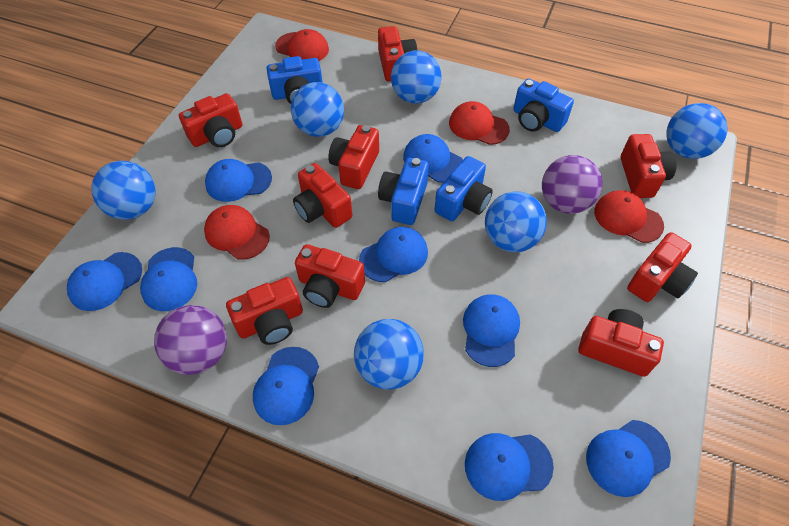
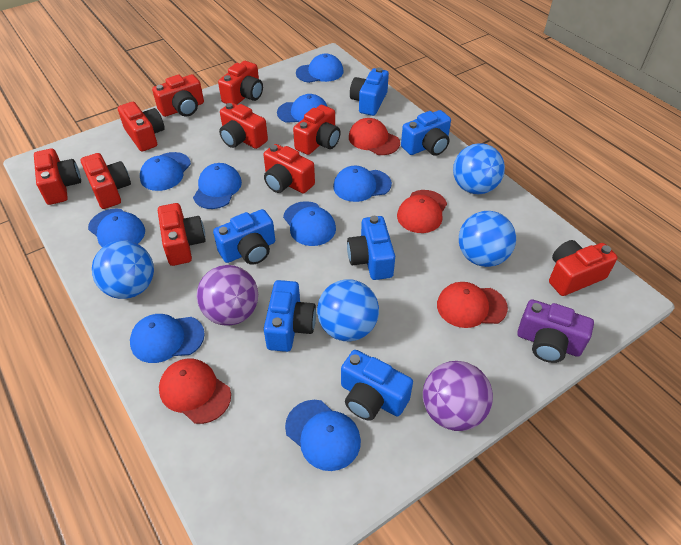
blue ball: 6 -> 4
blue camera: 4 -> 6
purple camera: 0 -> 1
red camera: 9 -> 10

